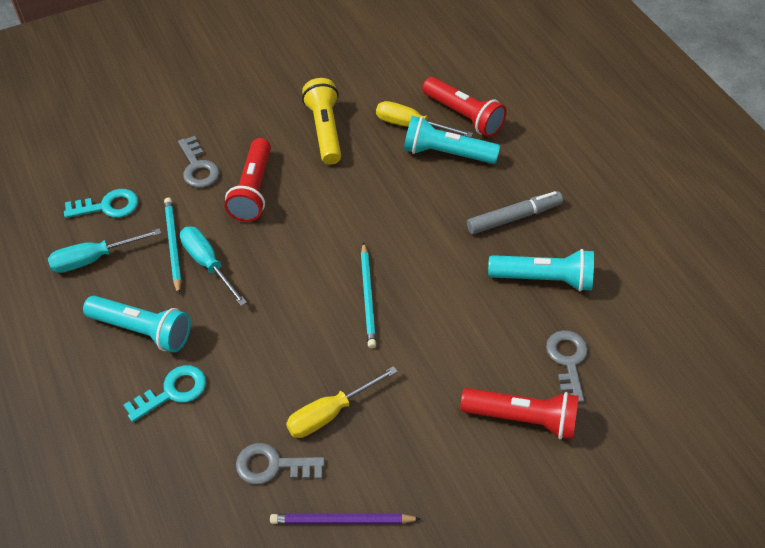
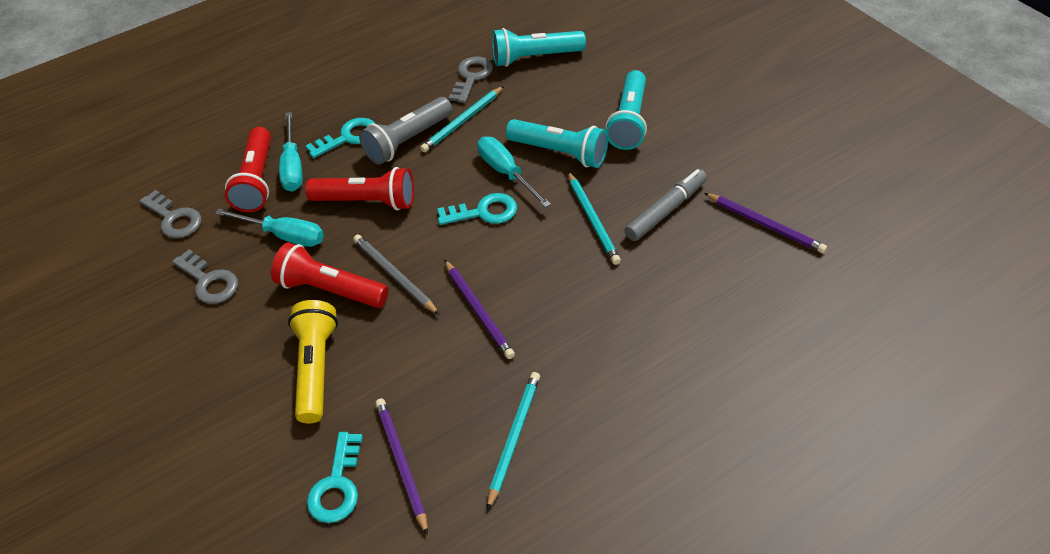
grey flashlight: 0 -> 1
grey pencil: 0 -> 1
purple pencil: 1 -> 3
turquoise key: 2 -> 3
turquoise pencil: 2 -> 3
turquoise screwdriver: 2 -> 3
yellow screwdriver: 2 -> 0

